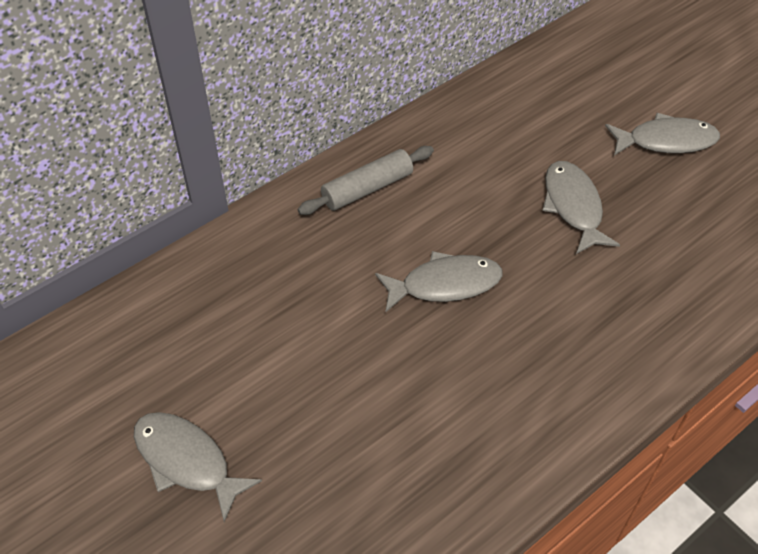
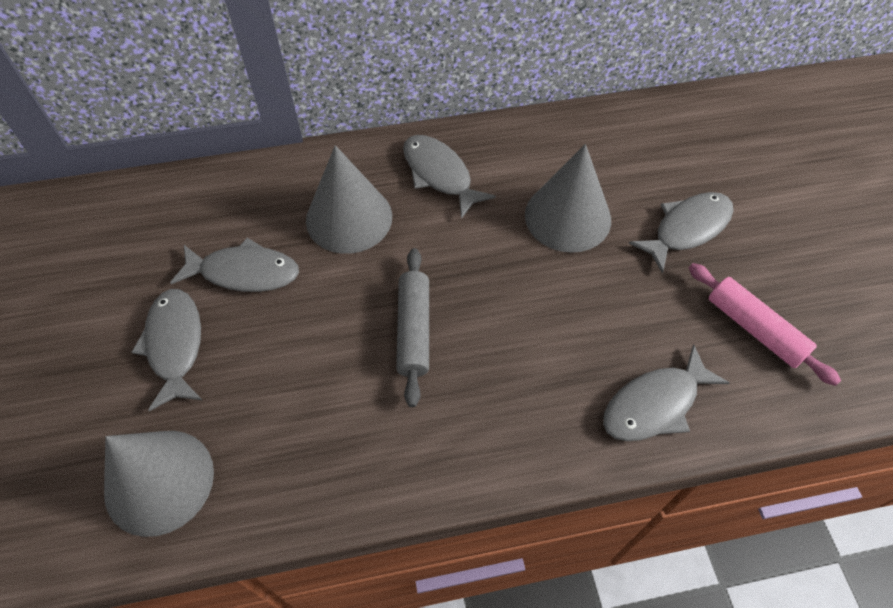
grey cone: 0 -> 3
grey fish: 4 -> 5
pink rolling pin: 0 -> 1

